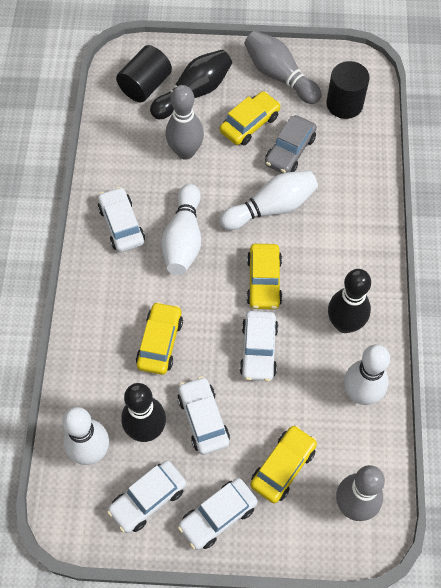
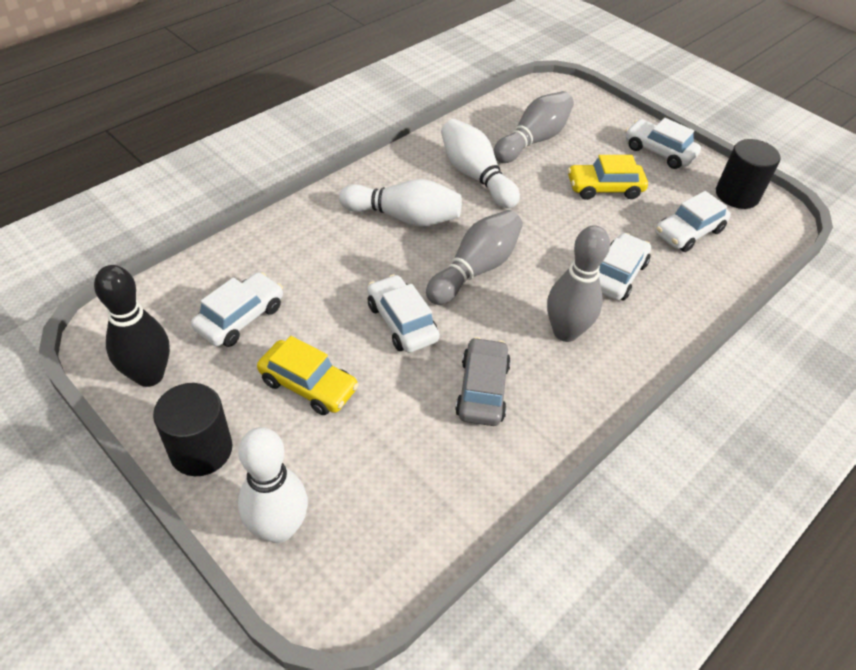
black bowling pin: 3 -> 1
white bowling pin: 4 -> 3
yellow car: 4 -> 2

